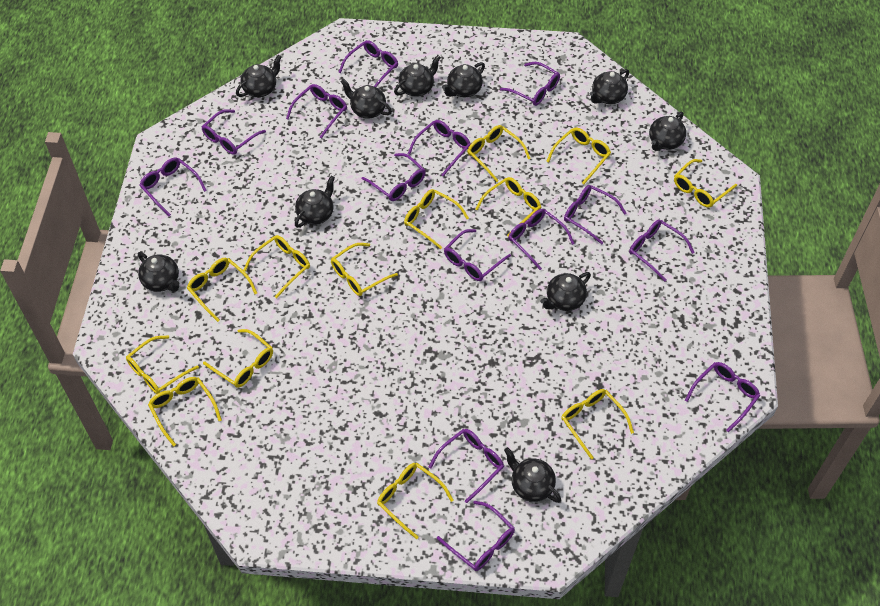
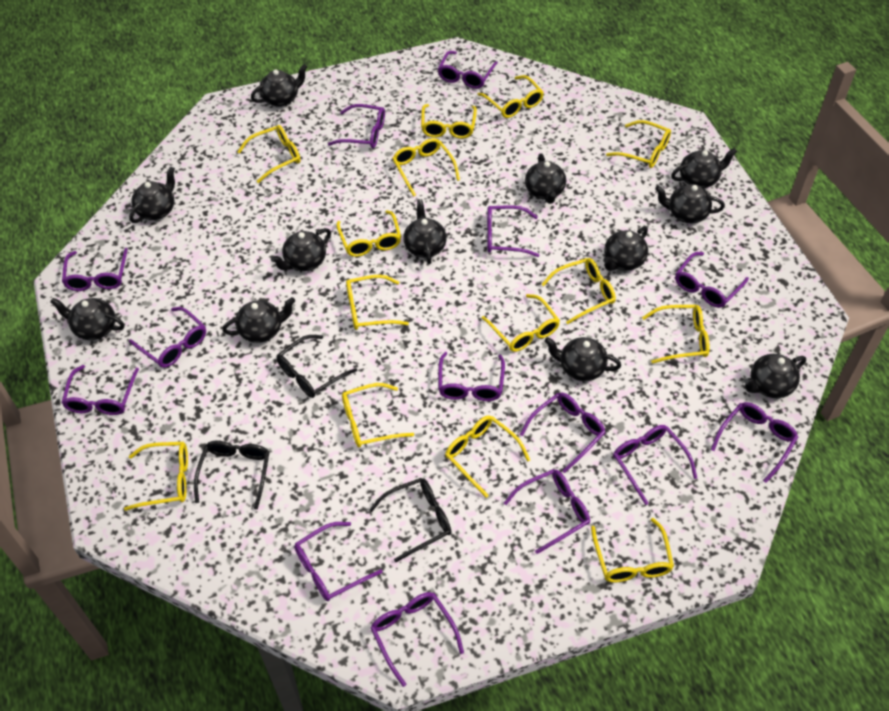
black glasses: 0 -> 3
black teapot: 10 -> 12
yellow glasses: 13 -> 14

